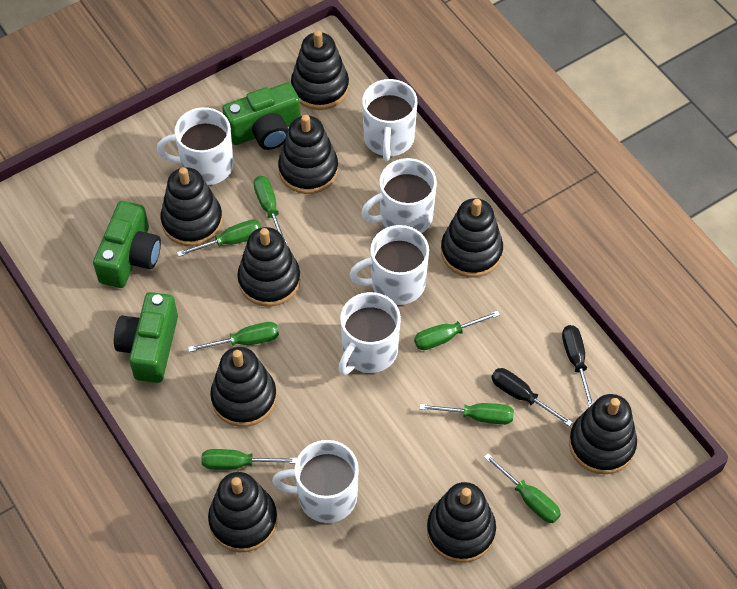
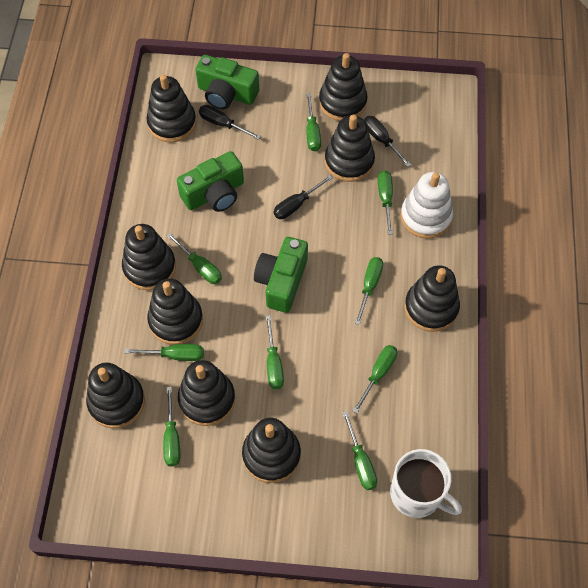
black screwdriver: 2 -> 3
green screwdriver: 7 -> 9
white mug: 6 -> 1
white stacking toy: 0 -> 1

